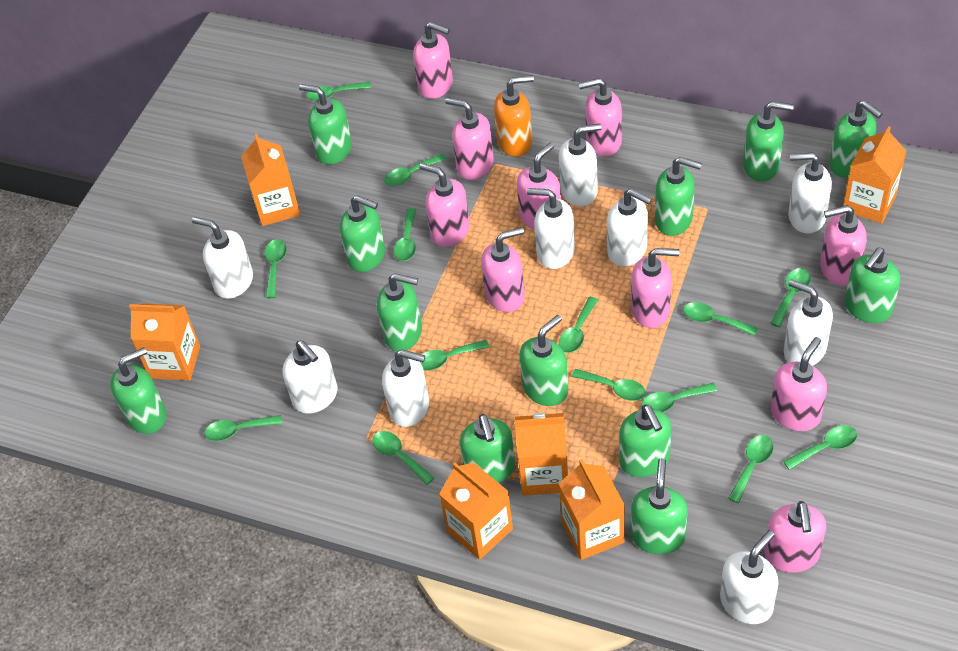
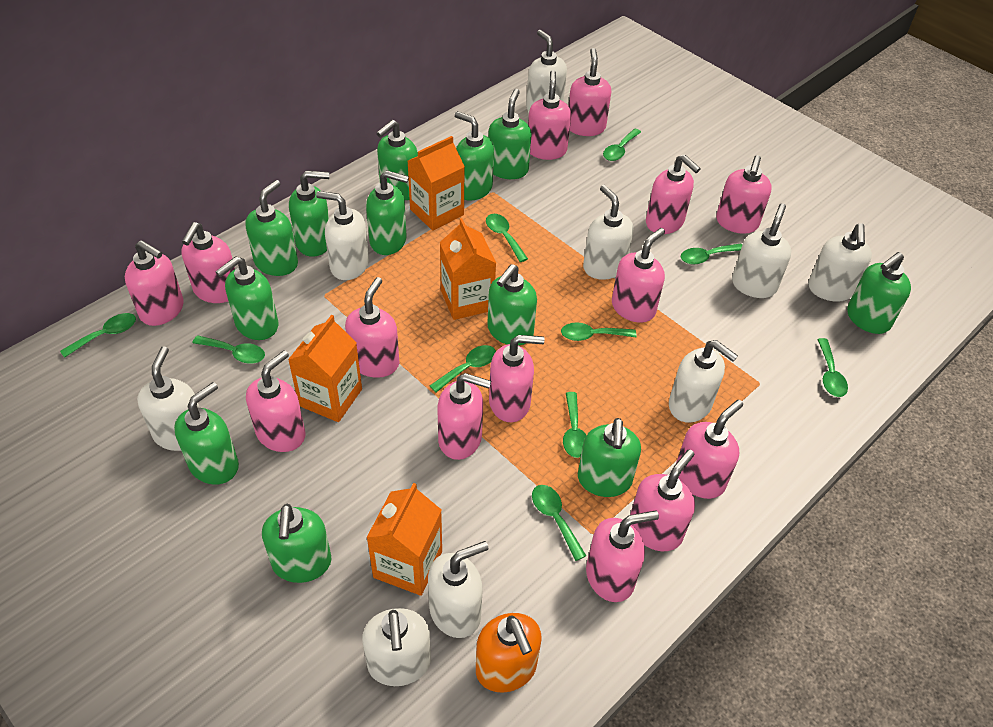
green spoon: 14 -> 10
orange carton: 6 -> 4
pink soap dispenser: 10 -> 14

